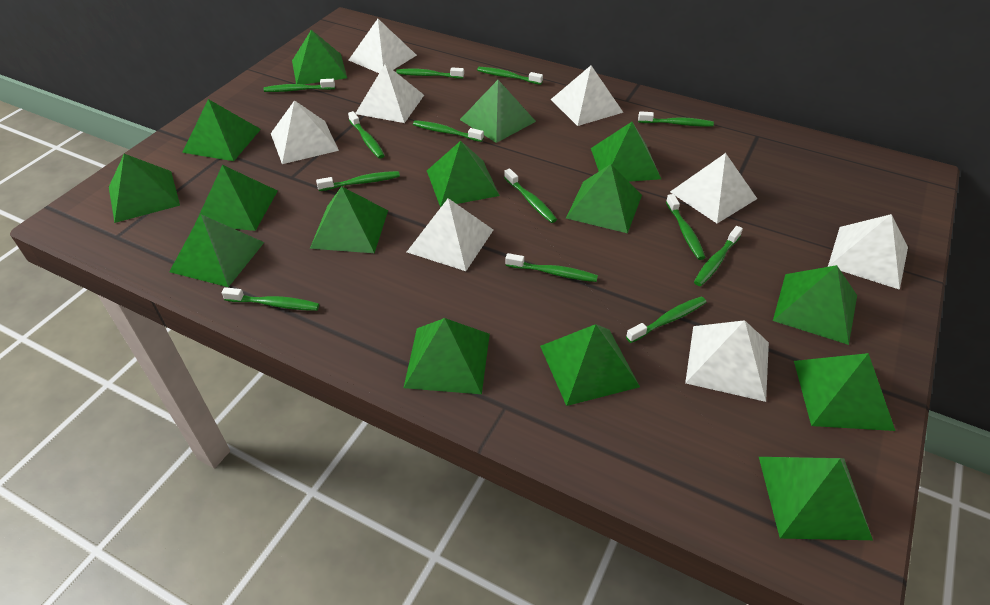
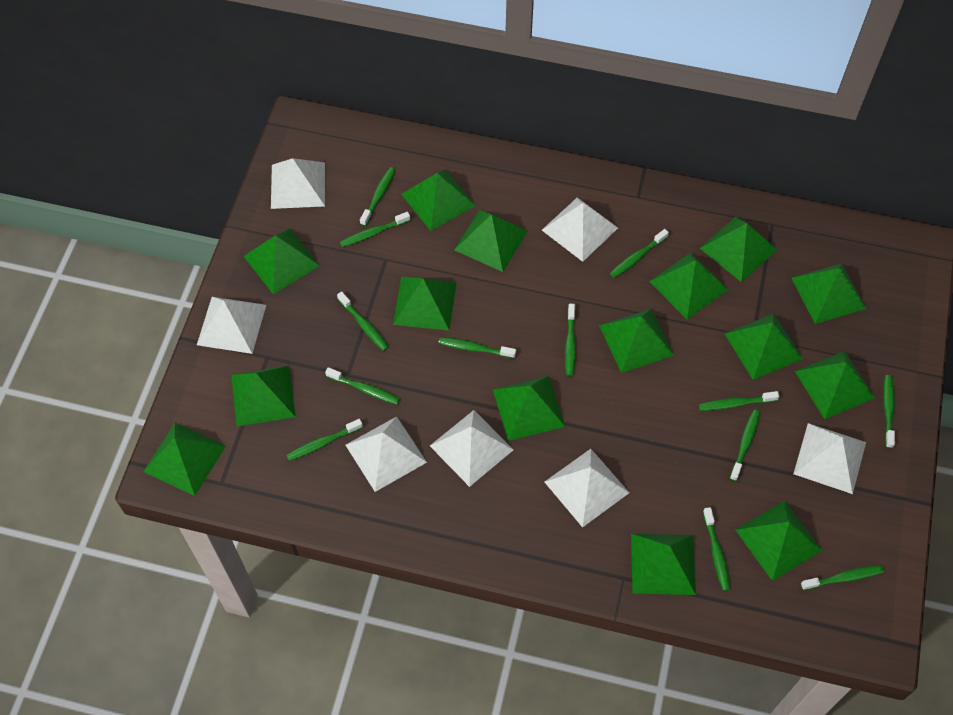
white pyramid: 8 -> 7

